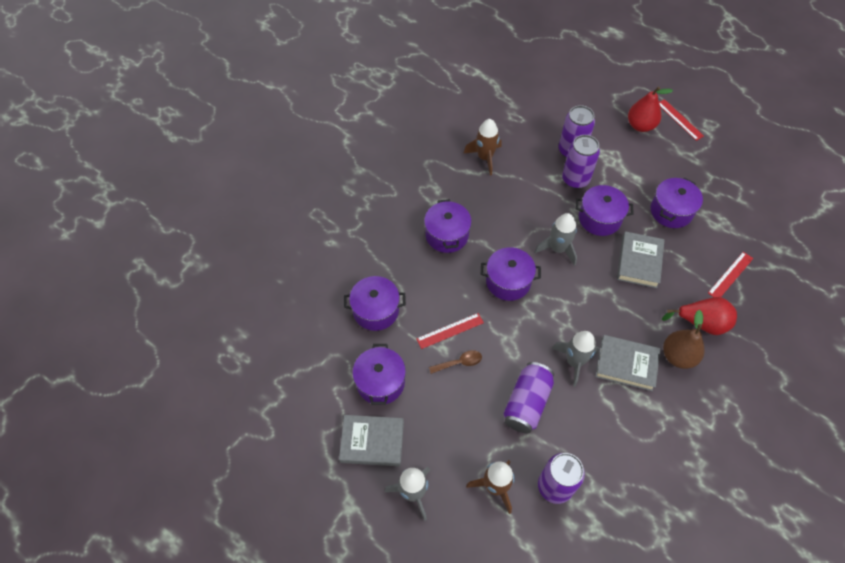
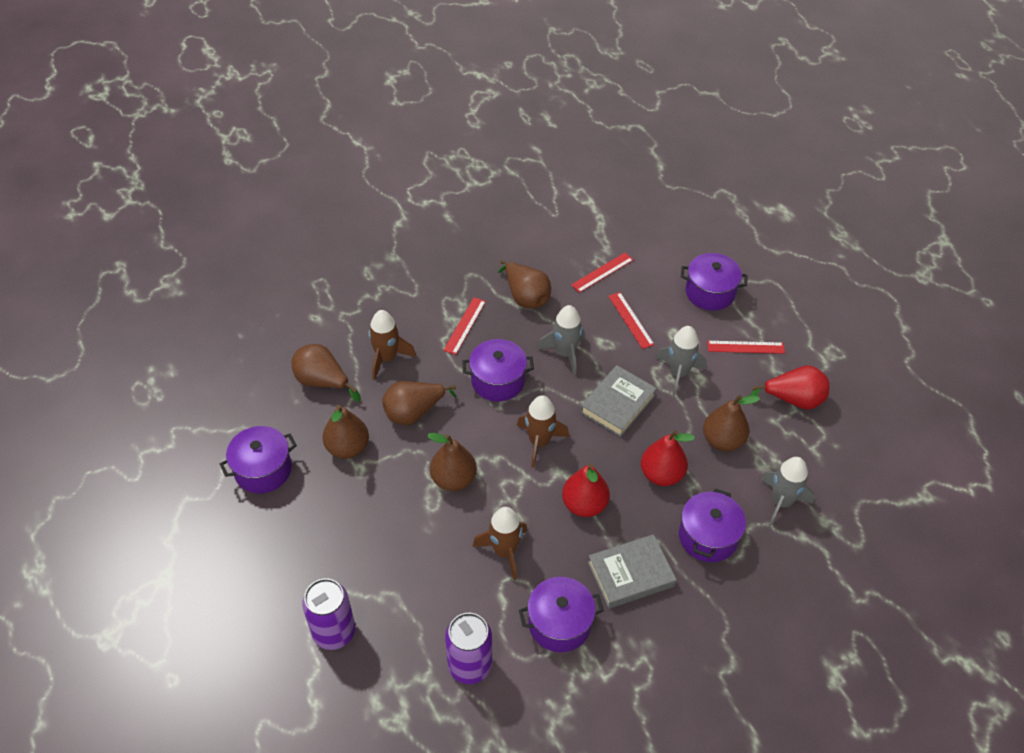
brown pear: 1 -> 6
brown rocket: 2 -> 3
brown spoon: 1 -> 0
grey book: 3 -> 2
purple can: 4 -> 2
purple pot: 6 -> 5
red pear: 2 -> 3
red ruler: 3 -> 4

